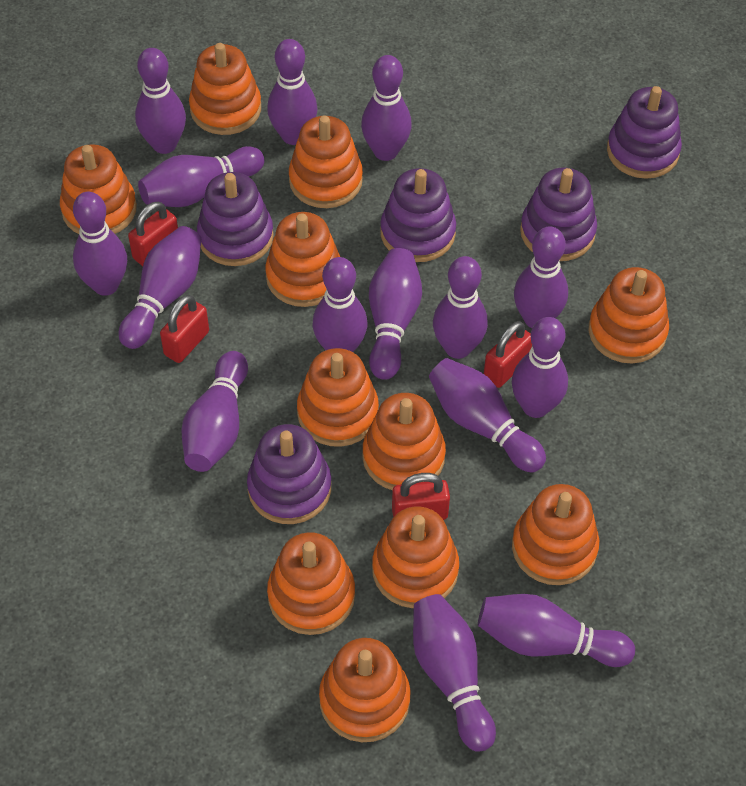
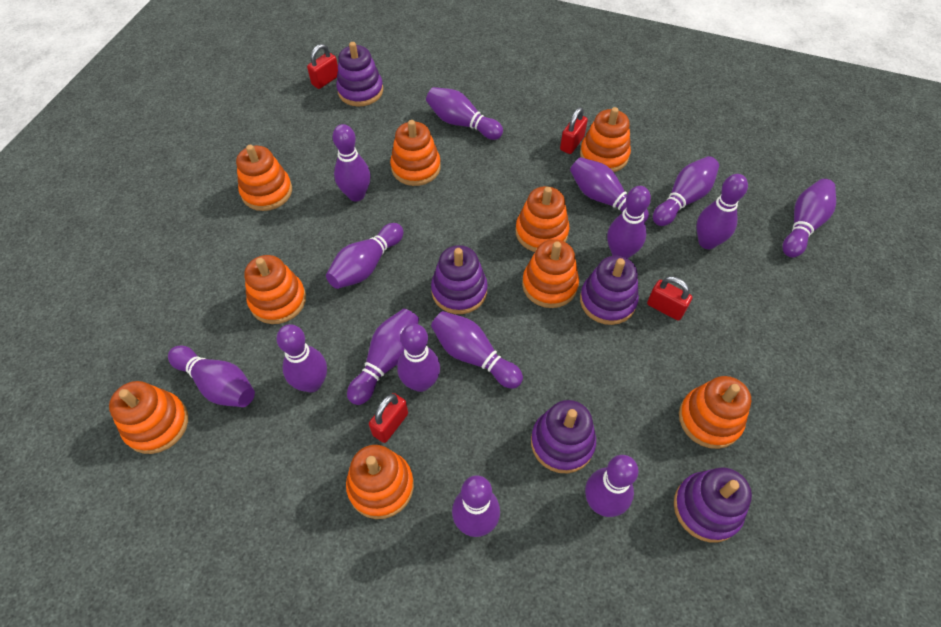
orange stacking toy: 11 -> 9

